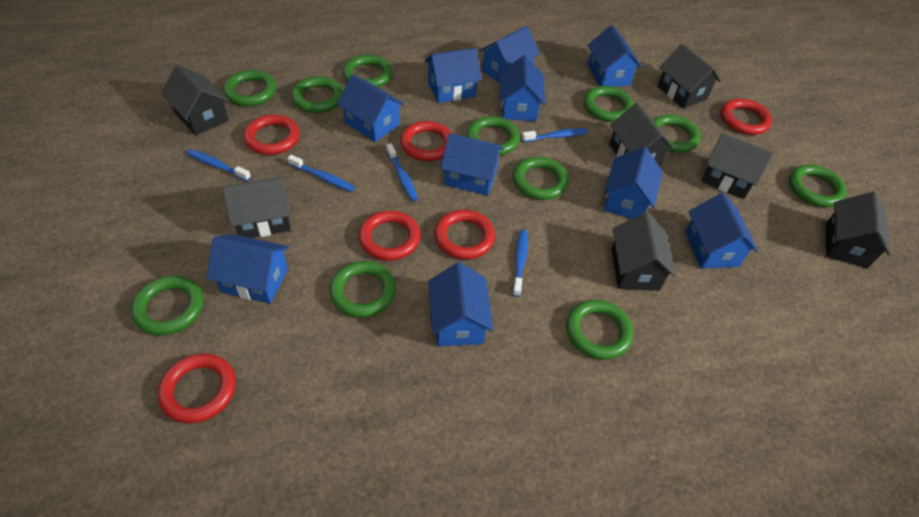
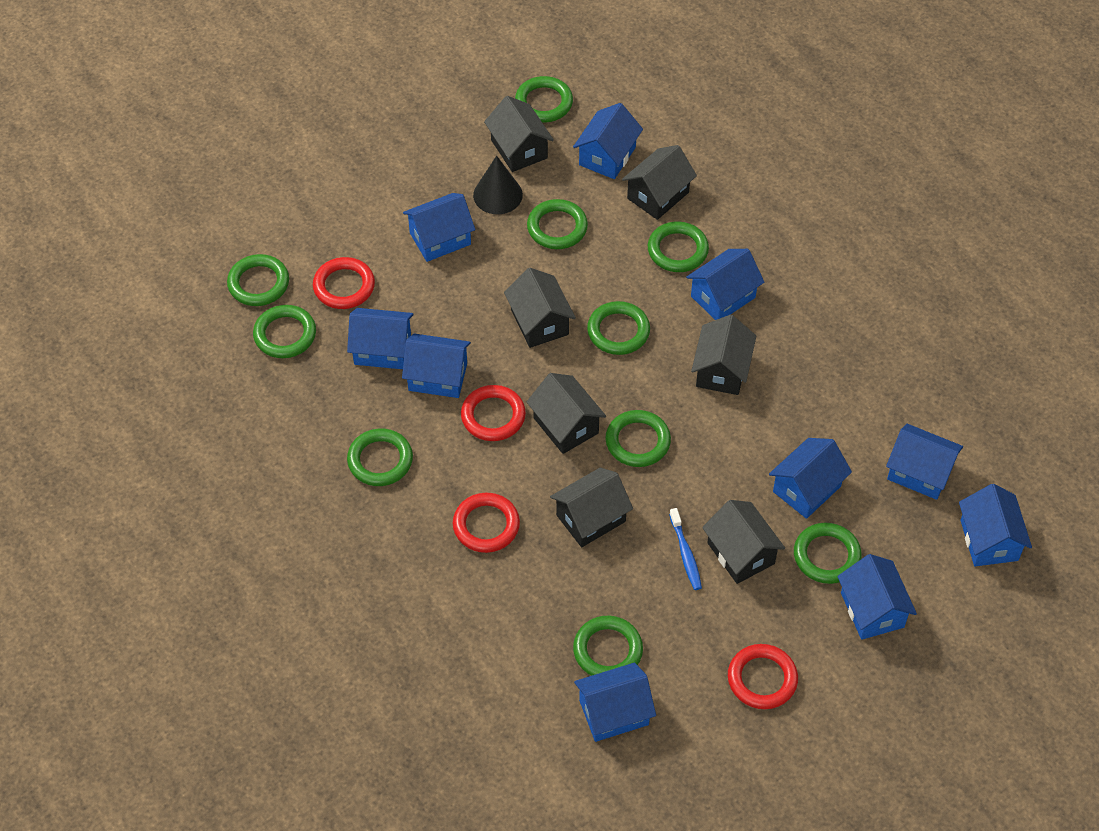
black cone: 0 -> 1
blue toothbrush: 5 -> 1
green ring: 11 -> 10
red ring: 6 -> 4

